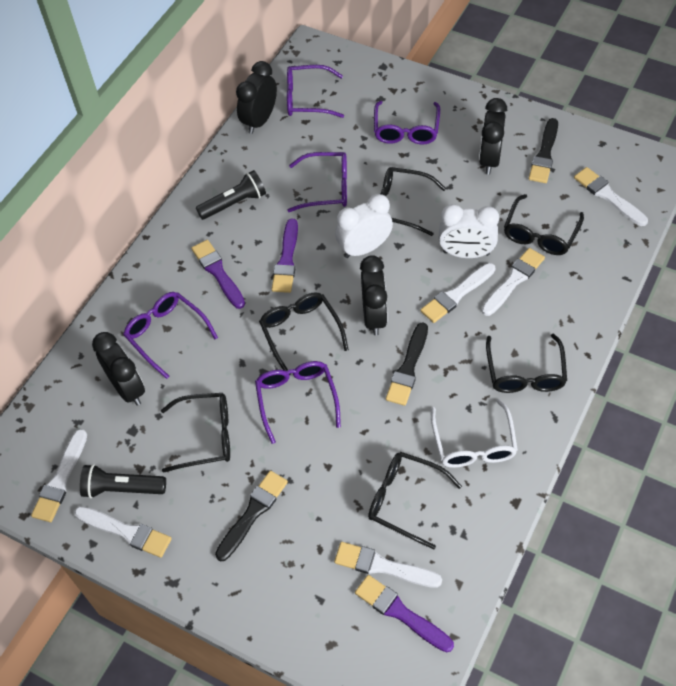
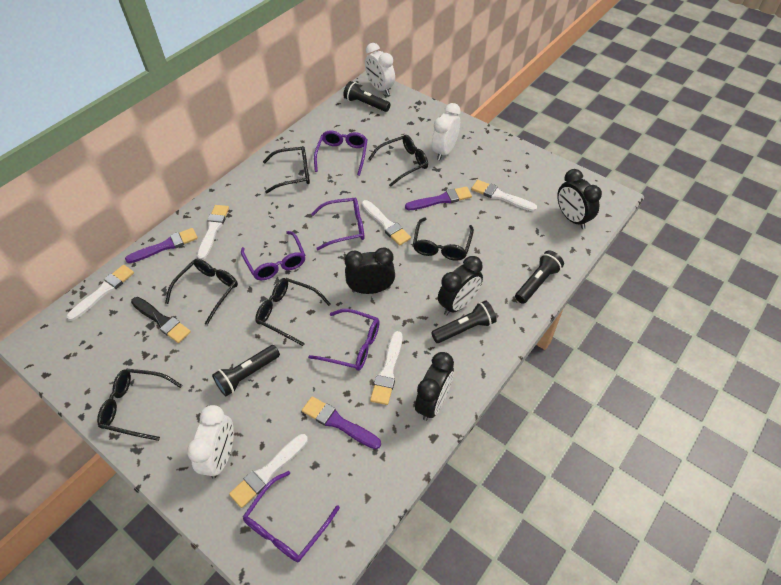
black brush: 3 -> 1
black flashlight: 2 -> 4
white clock: 2 -> 3
white glasses: 1 -> 0

